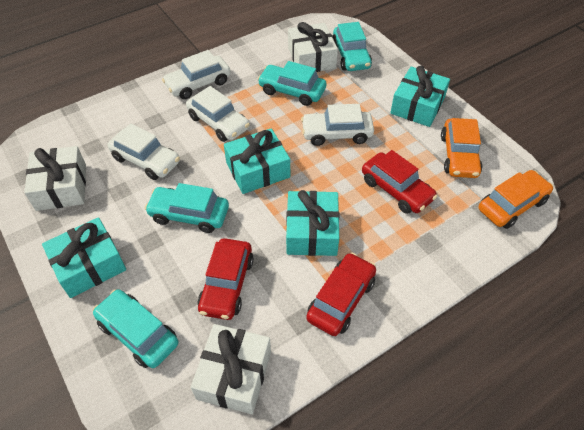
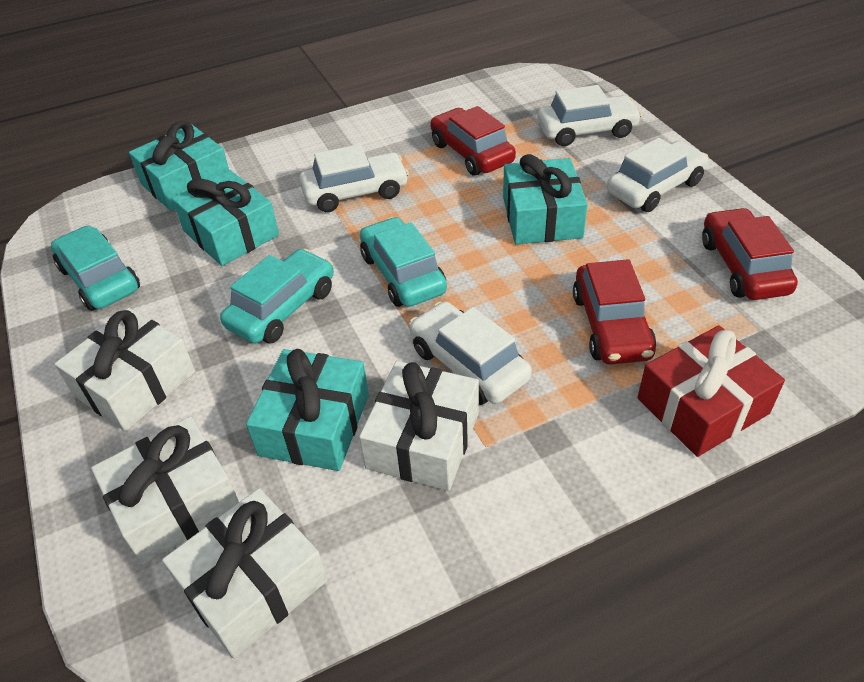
orange car: 2 -> 0
red gift: 0 -> 1
turquoise car: 4 -> 3
white gift: 3 -> 4

